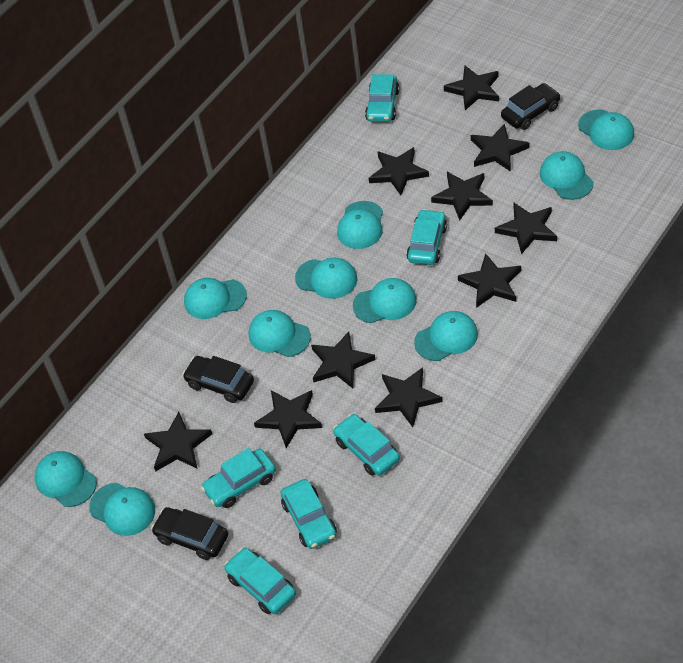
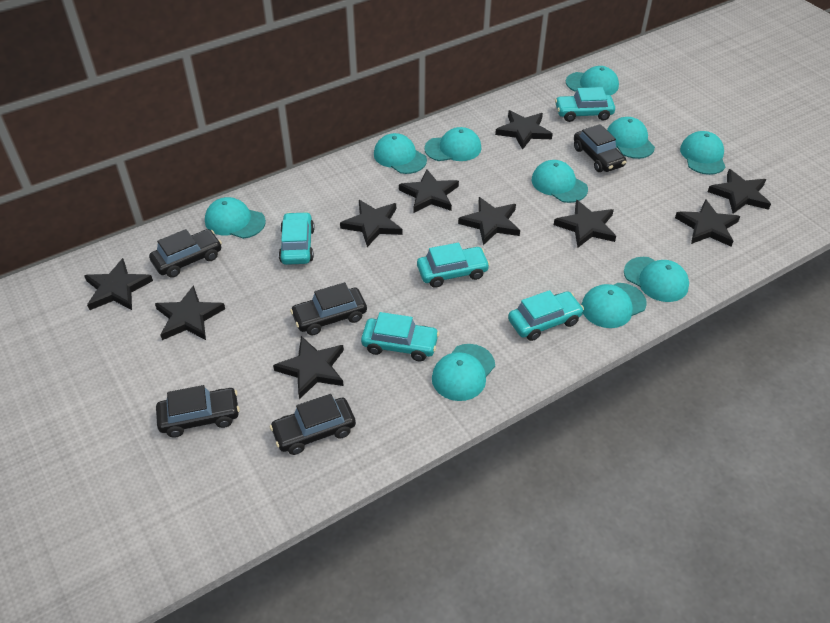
black car: 3 -> 5
turquoise car: 6 -> 5

